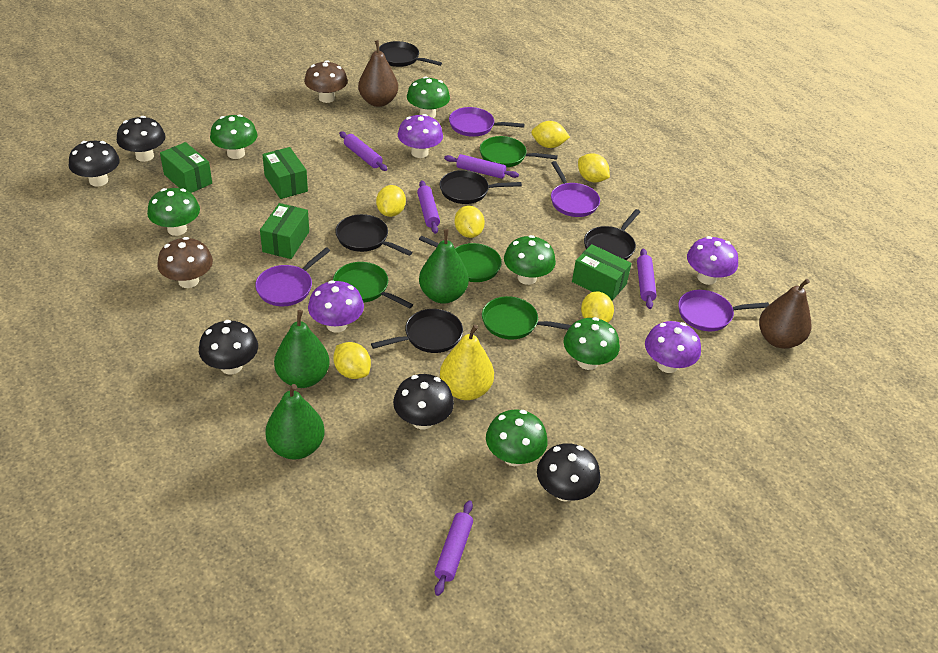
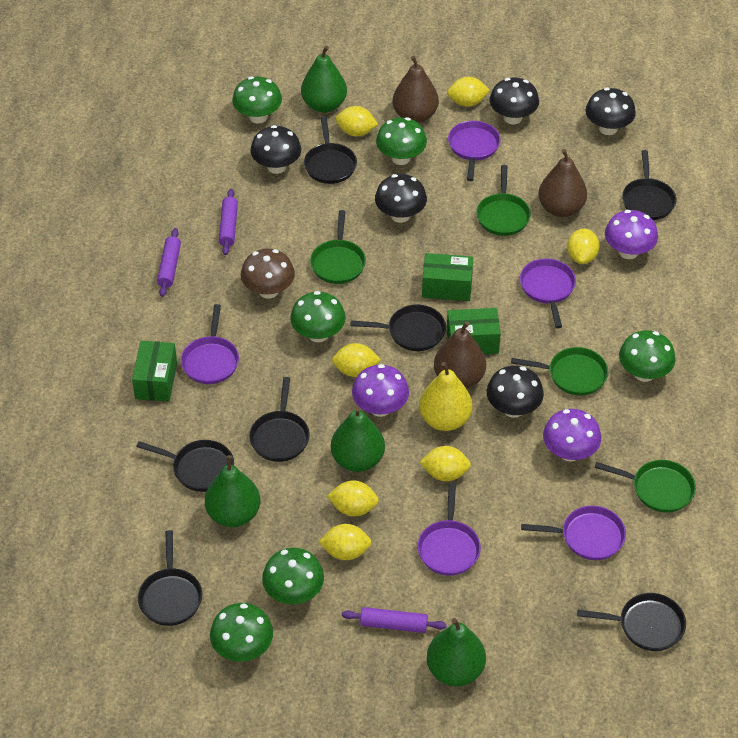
black pan: 5 -> 7
brown mushroom: 2 -> 1
brown pear: 2 -> 3
green box: 4 -> 3
green pear: 3 -> 4
purple mushroom: 4 -> 3
purple pan: 4 -> 5
purple rolling pin: 5 -> 3
yellow lemon: 6 -> 7

